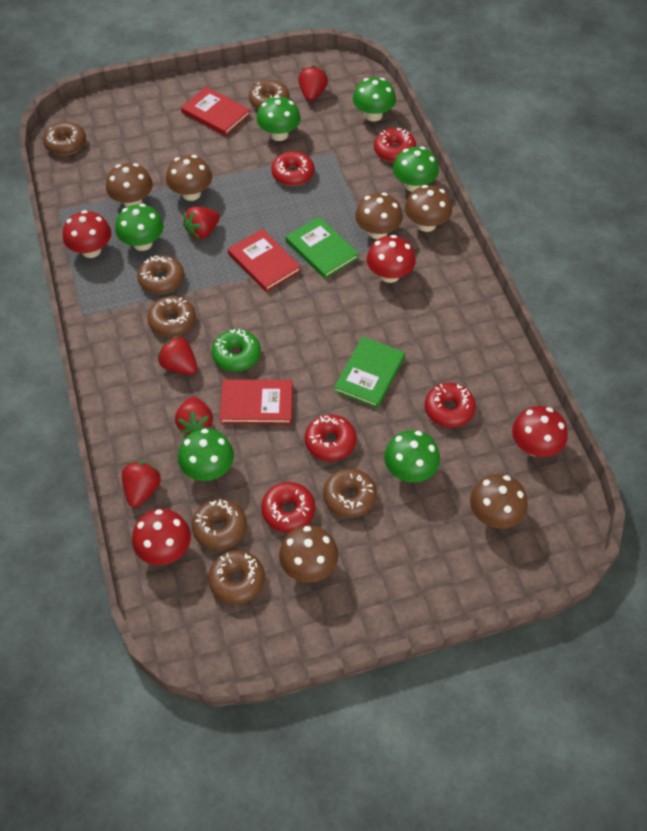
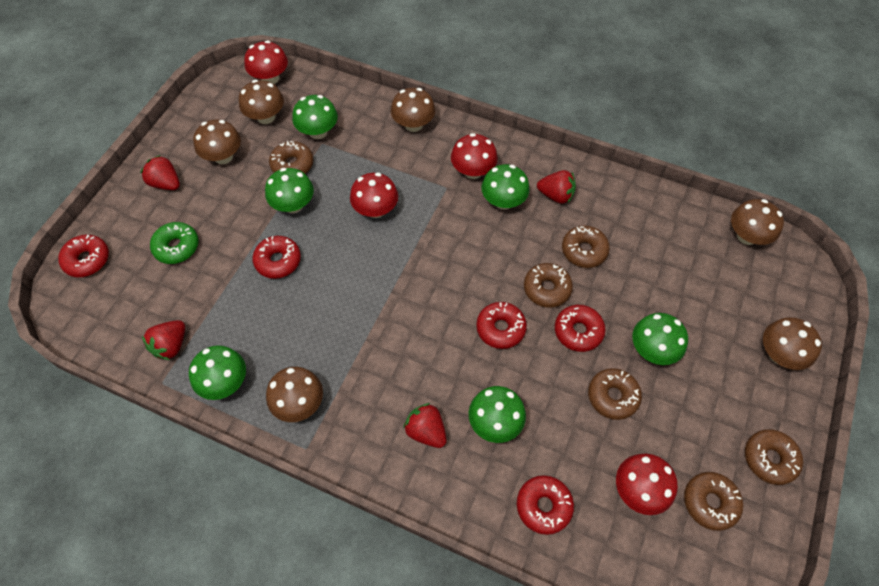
brown donut: 7 -> 6
green book: 2 -> 0
red book: 3 -> 0
red strawberry: 5 -> 4

